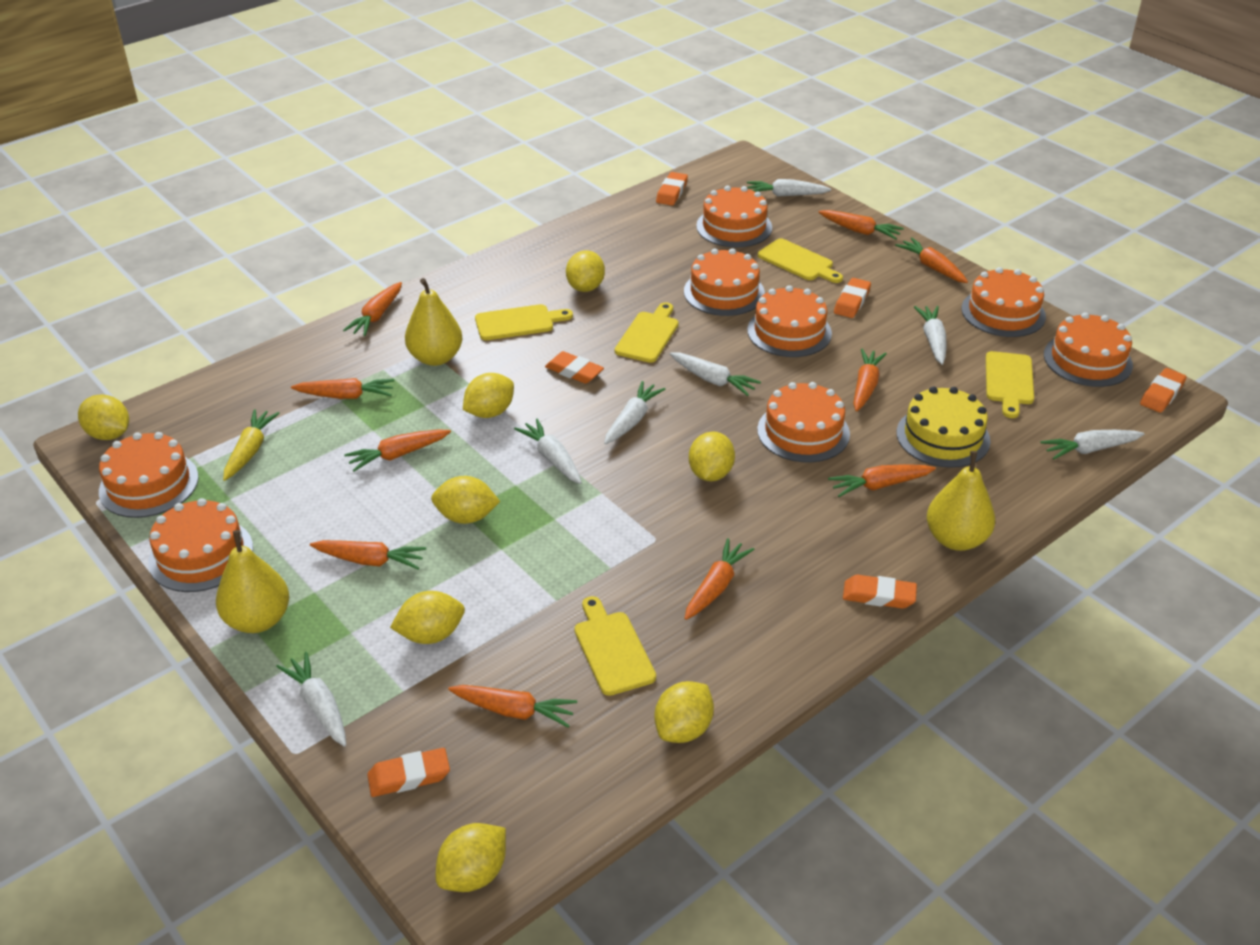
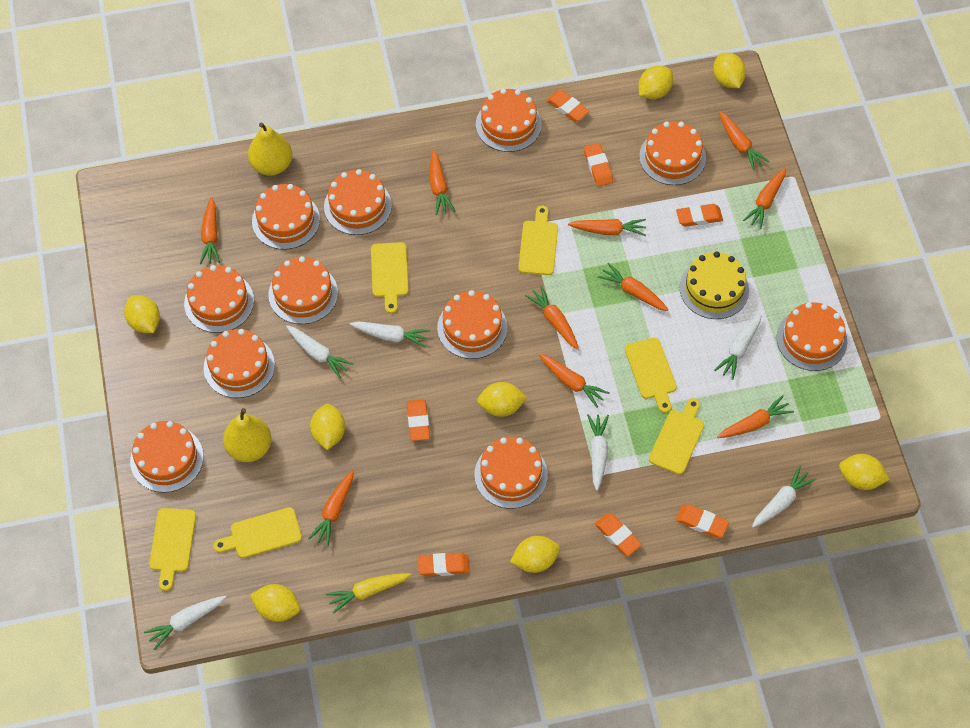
orange cake: 8 -> 11
orange eraser: 6 -> 7
white carrot: 7 -> 6
yellow cutting board: 5 -> 6
yellow pear: 3 -> 2

